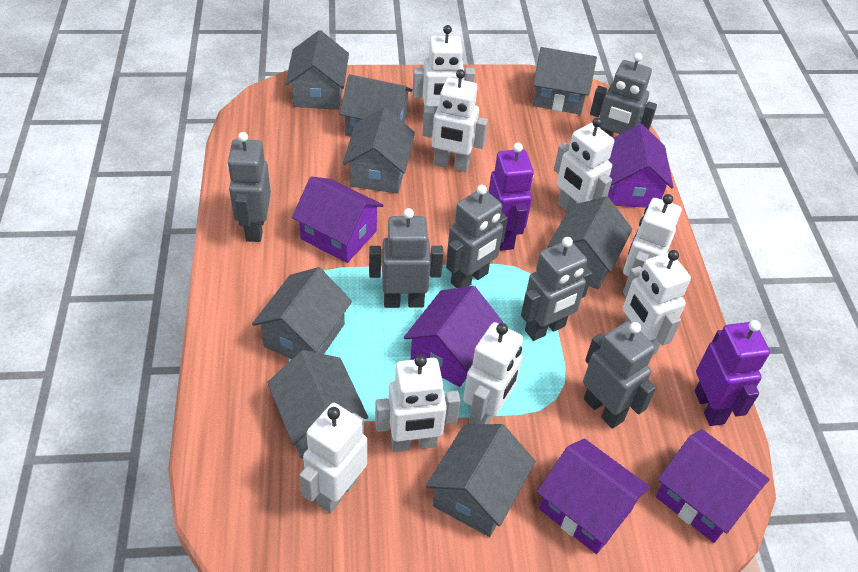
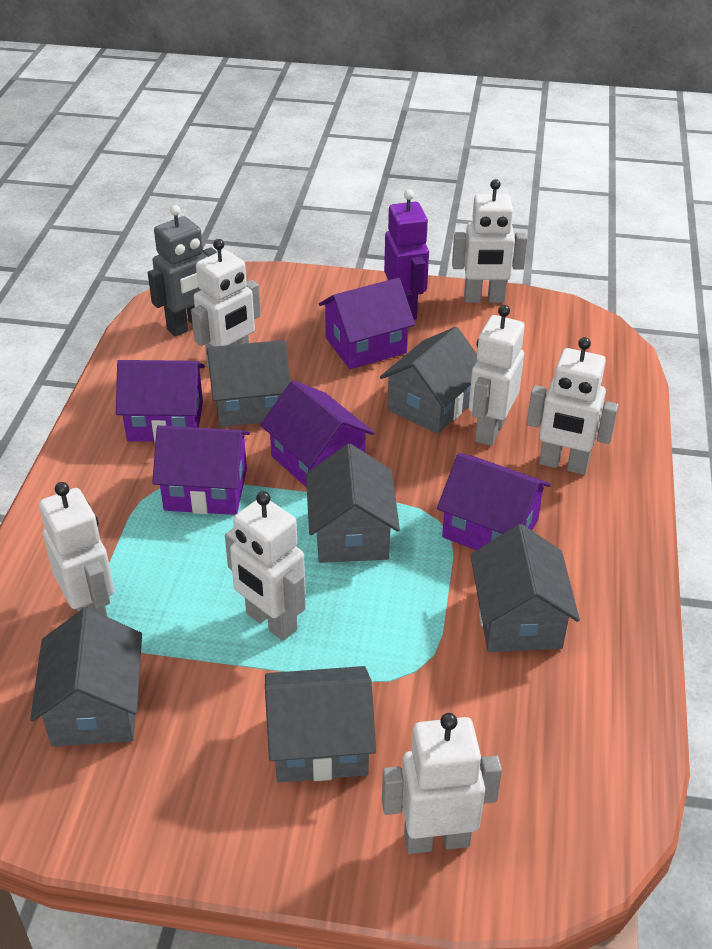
grey house: 8 -> 6
grey robot: 6 -> 1
purple robot: 2 -> 1
white robot: 8 -> 7

